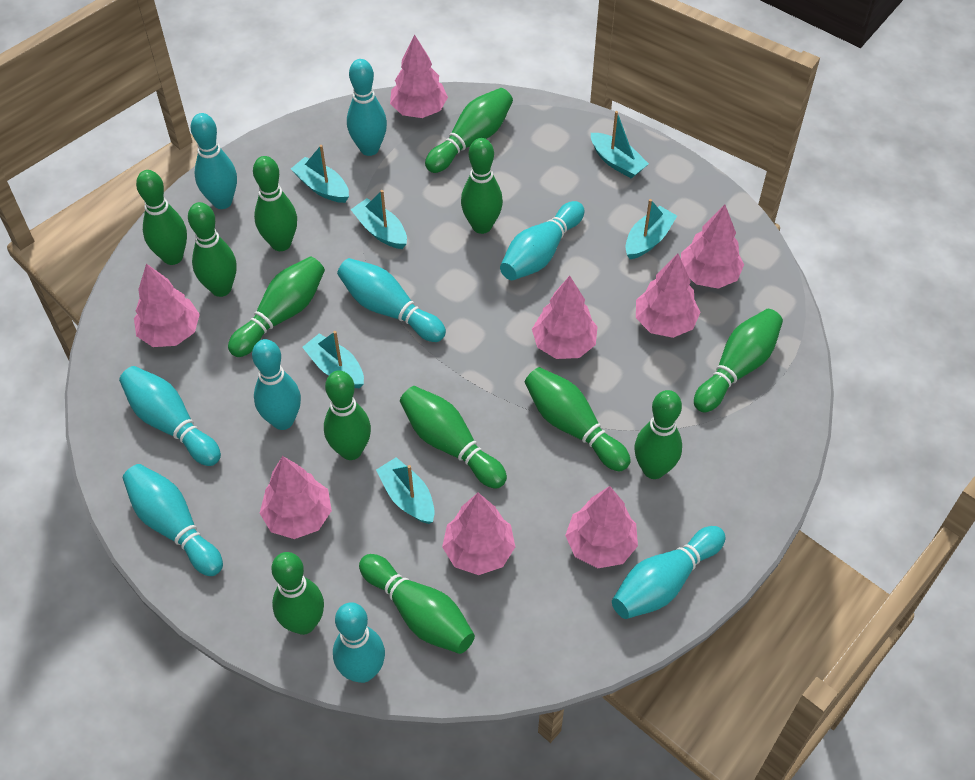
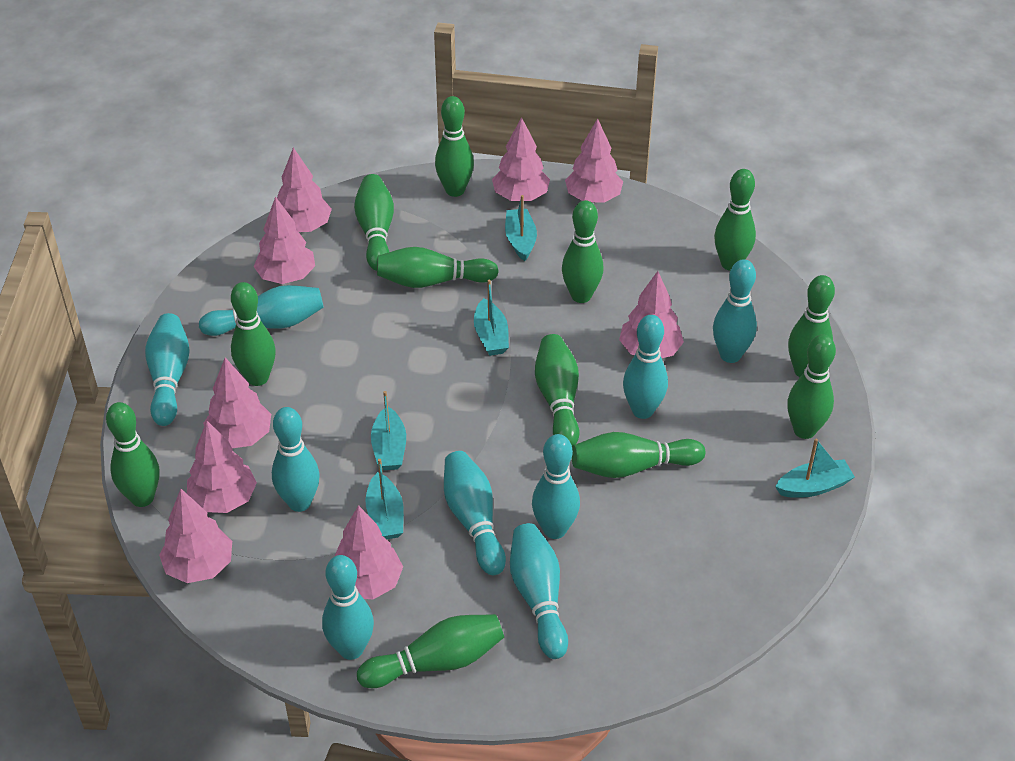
green bowling pin: 13 -> 12
pink tree: 8 -> 9
turquoise boat: 6 -> 5

